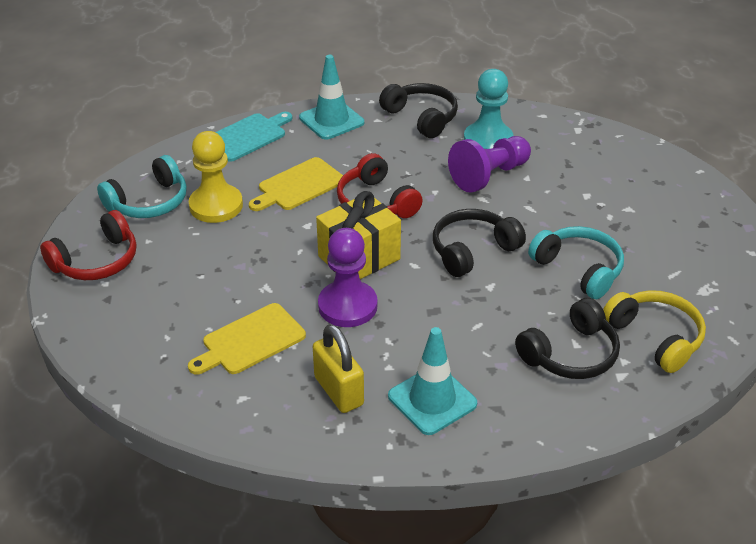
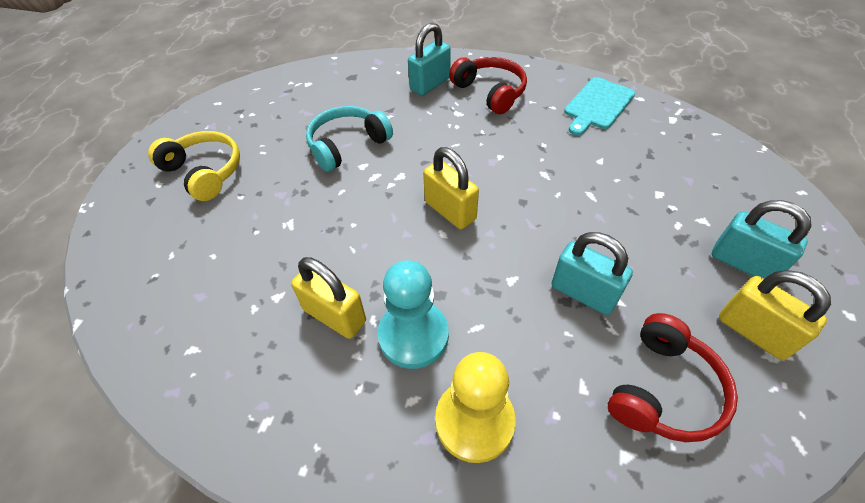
black headphones: 3 -> 0
purple pawn: 2 -> 0
turquoise headphones: 2 -> 1
turquoise padlock: 0 -> 3
turquoise traffic cone: 2 -> 0
yellow cutting board: 2 -> 0
yellow gift: 1 -> 0
yellow padlock: 1 -> 3

